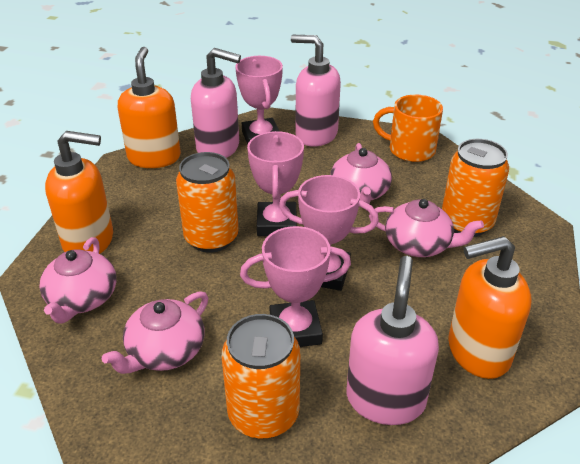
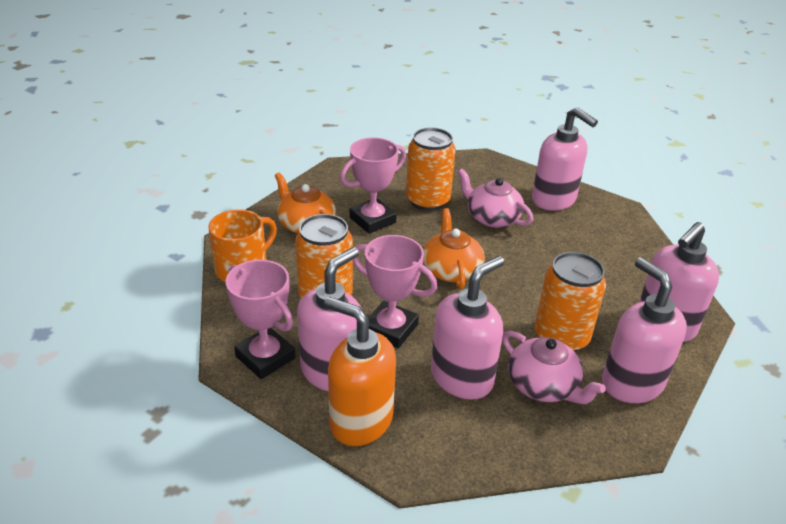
orange soap dispenser: 3 -> 1
orange teapot: 0 -> 2
pink soap dispenser: 3 -> 5
pink teapot: 4 -> 2
pink trophy: 4 -> 3

